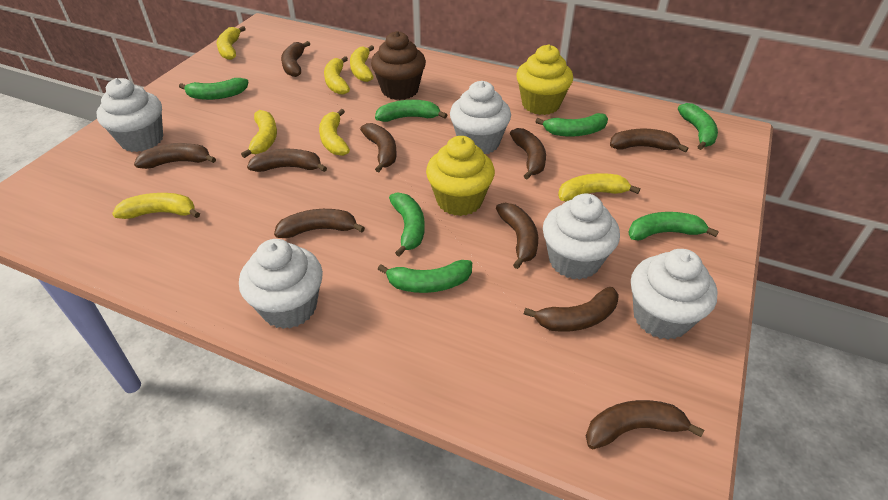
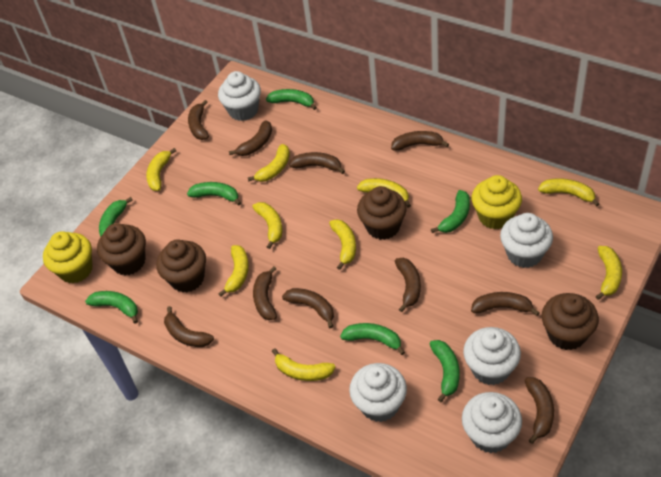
brown cupcake: 1 -> 4
yellow banana: 7 -> 9

